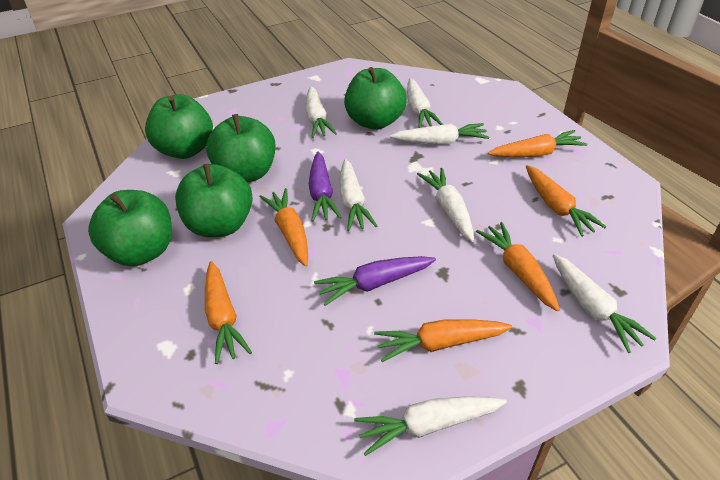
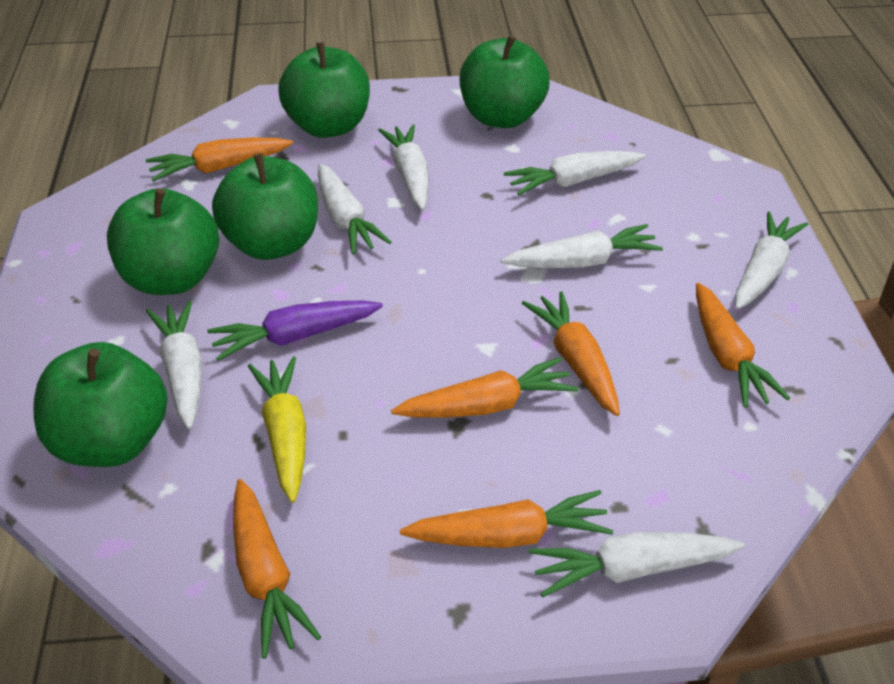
purple carrot: 2 -> 1
yellow carrot: 0 -> 1

